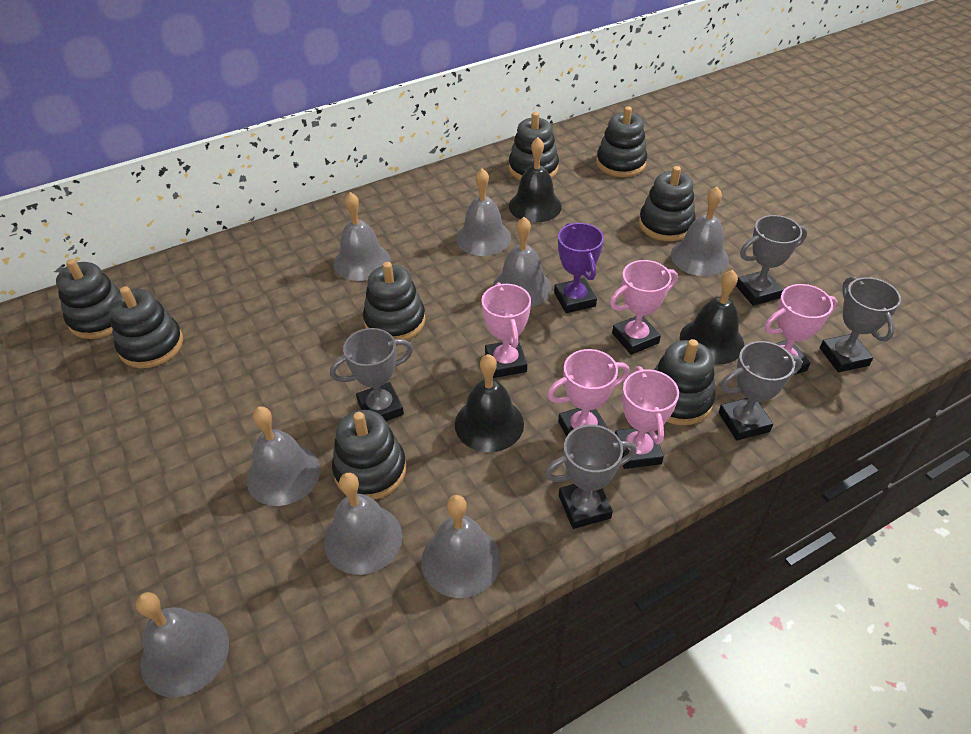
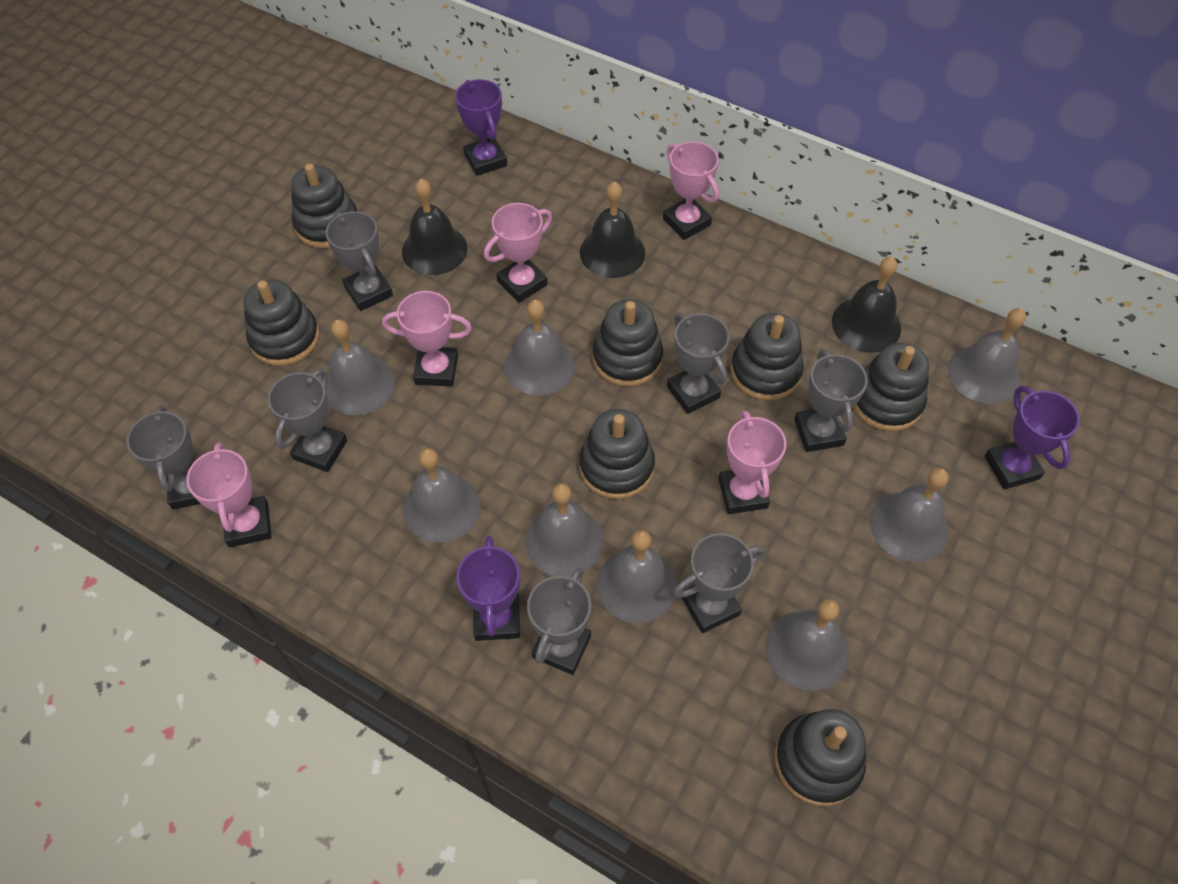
black stacking toy: 8 -> 7
grey trophy: 5 -> 7
purple trophy: 1 -> 3

